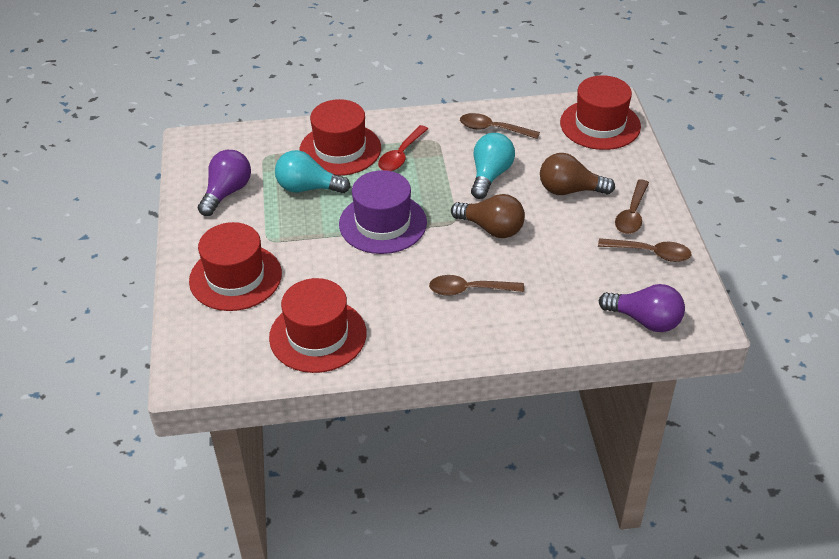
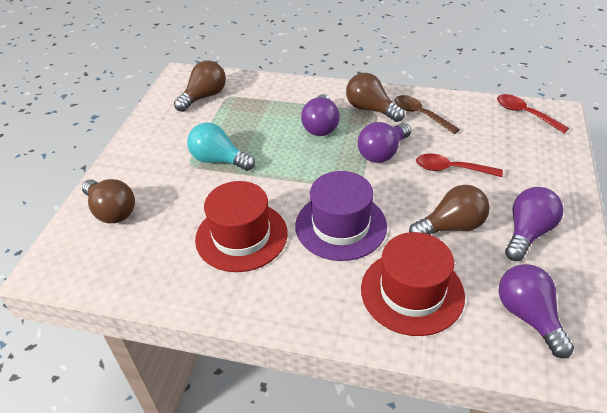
brown light bulb: 2 -> 4
brown spoon: 4 -> 1
purple light bulb: 2 -> 4
red hat: 4 -> 2
red spoon: 1 -> 2
turquoise light bulb: 2 -> 1

